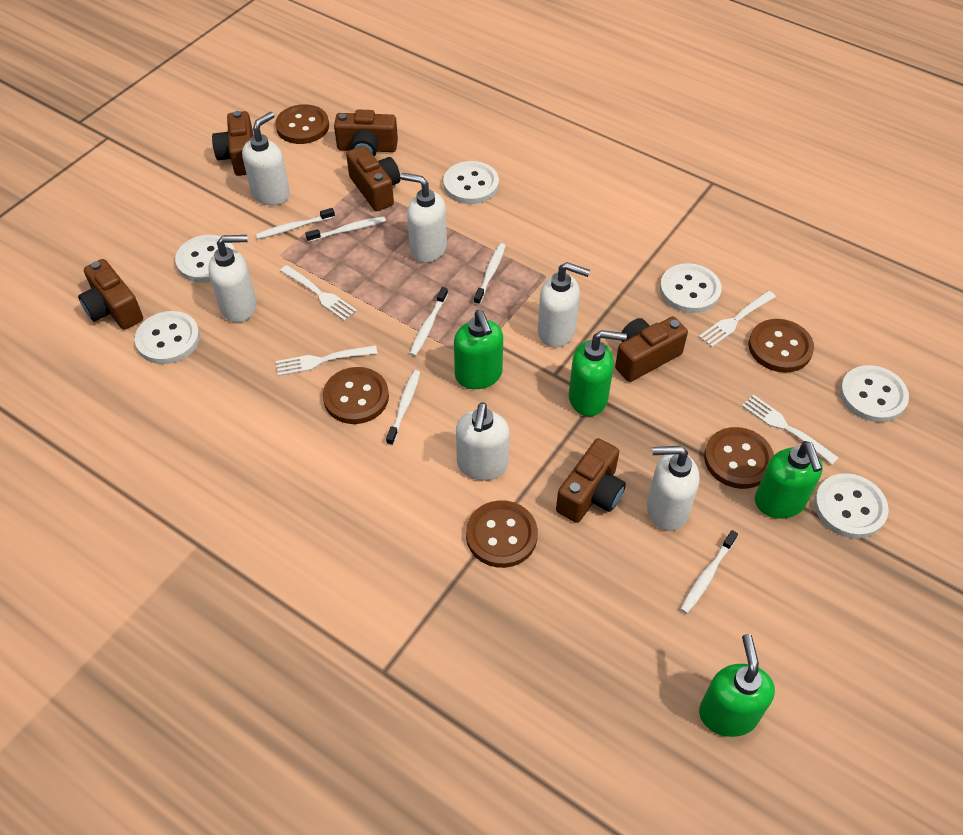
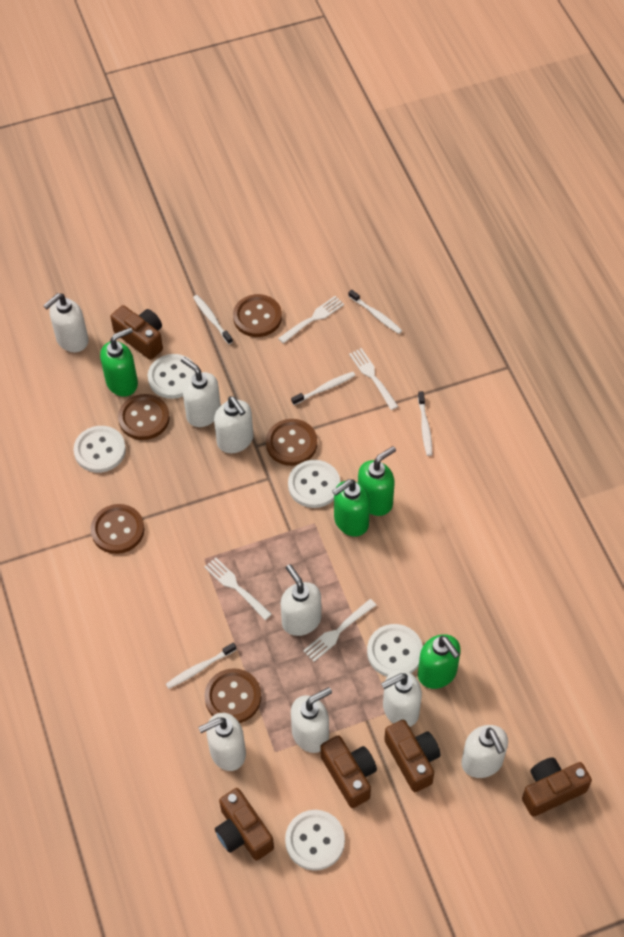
brown camera: 6 -> 5
white button: 6 -> 5
white soap dispenser: 6 -> 8
white toothbrush: 6 -> 5

